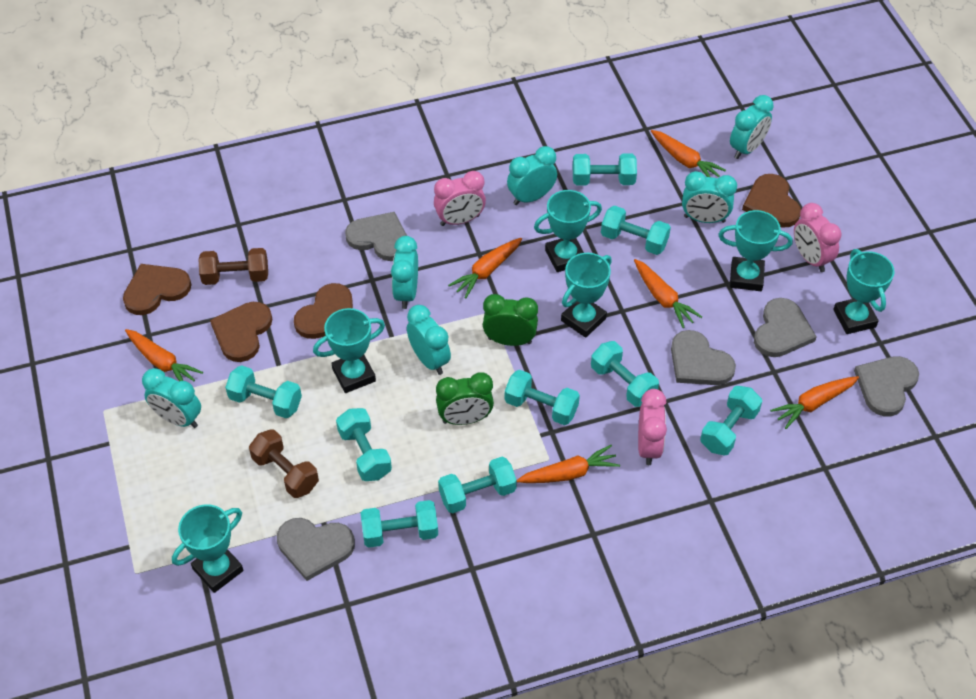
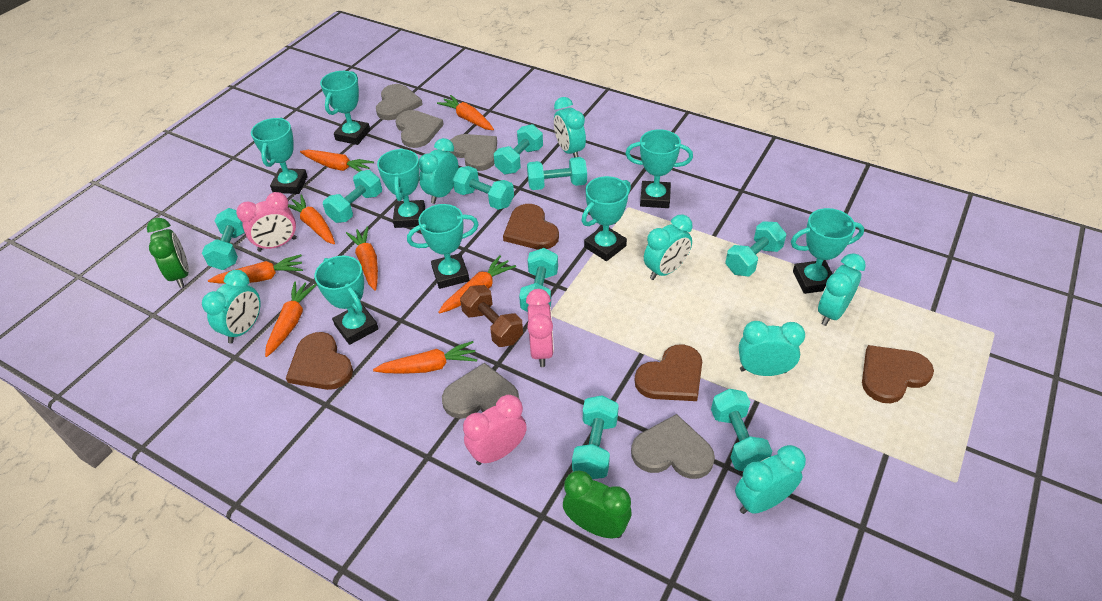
brown dumbbell: 2 -> 1
orange carrot: 6 -> 8
turquoise clock: 6 -> 7
turquoise trophy: 6 -> 8

